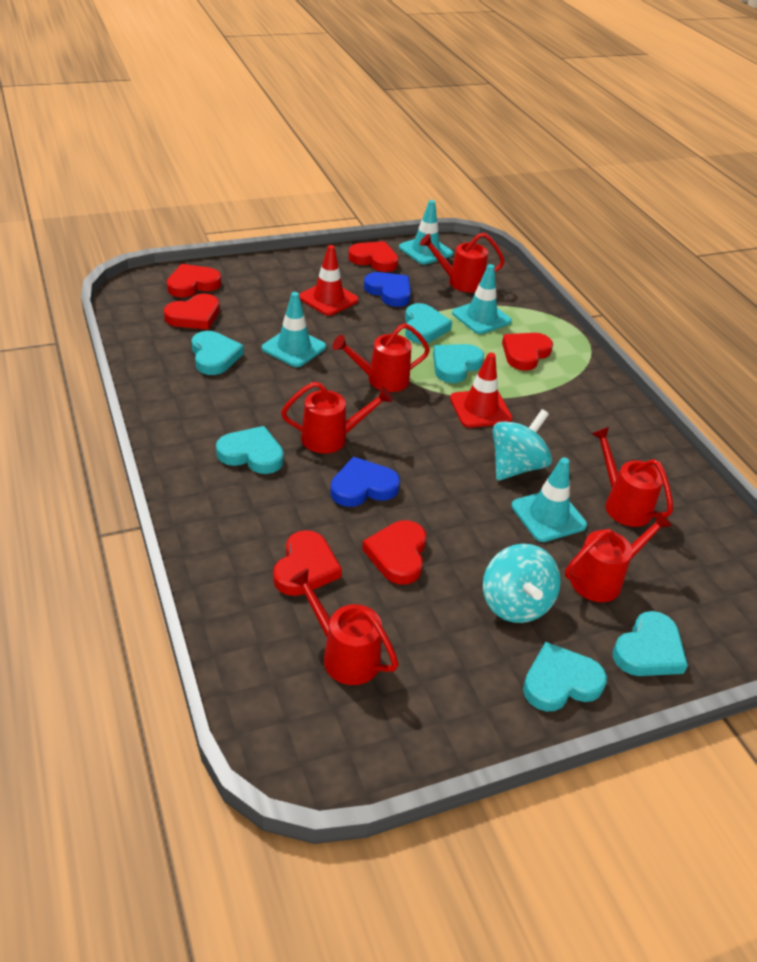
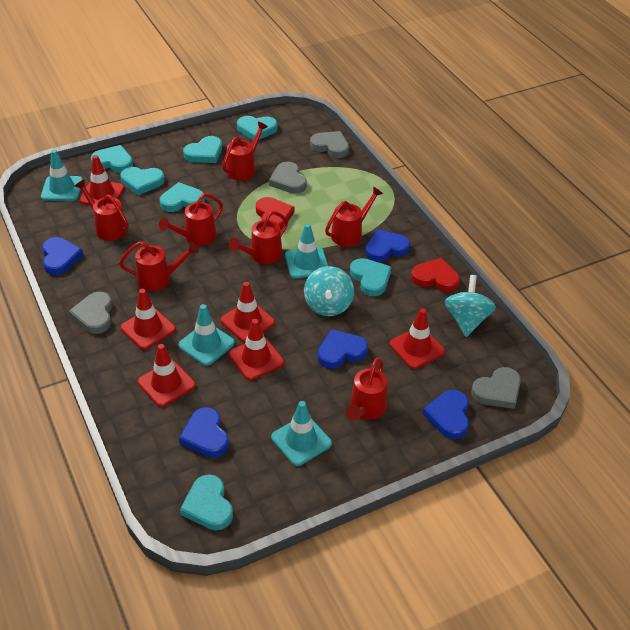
blue heart: 2 -> 5
grey heart: 0 -> 4
red heart: 6 -> 2
red traffic cone: 2 -> 6
red watering can: 6 -> 7
turquoise heart: 6 -> 7

